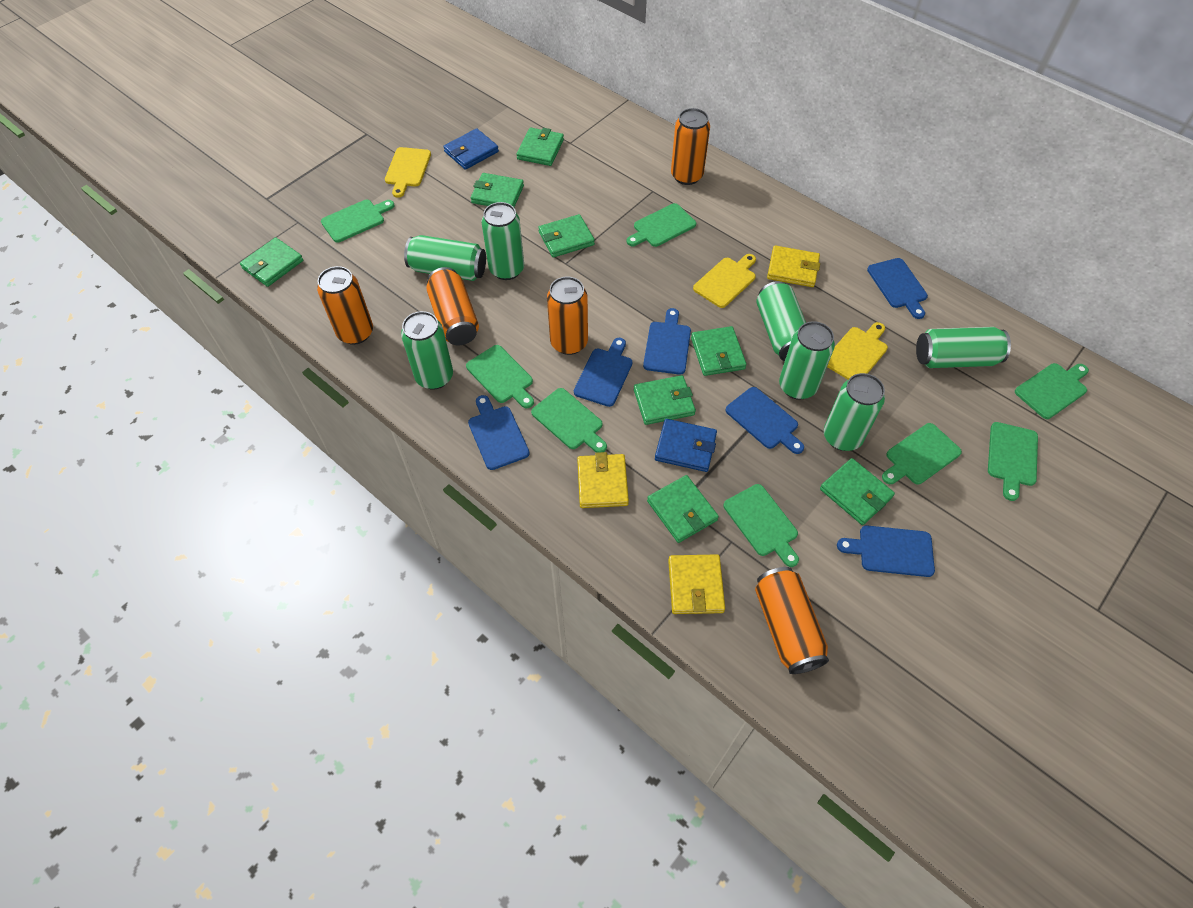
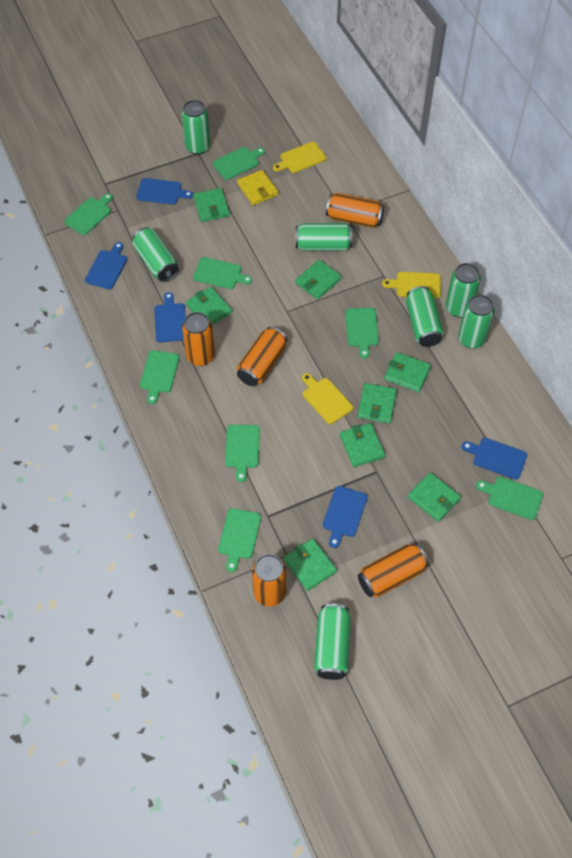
blue cutting board: 6 -> 5
blue wallet: 2 -> 0
yellow wallet: 3 -> 1

